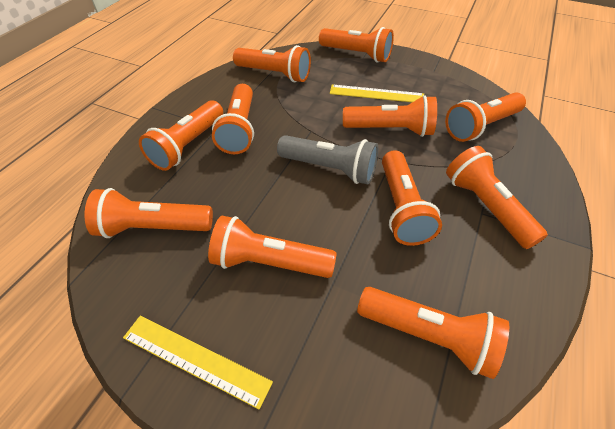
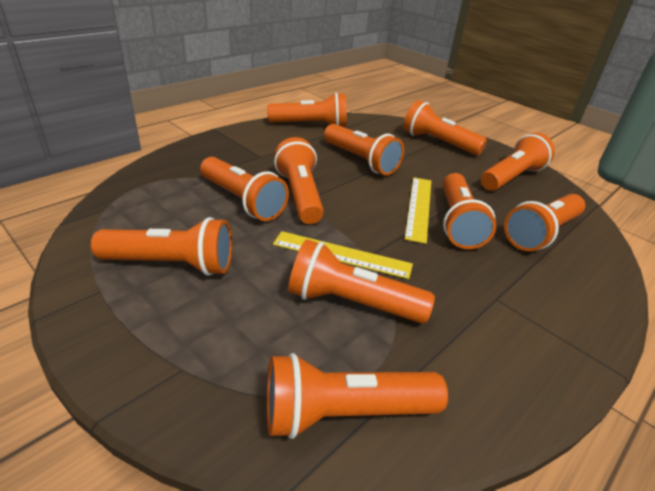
grey flashlight: 1 -> 0

